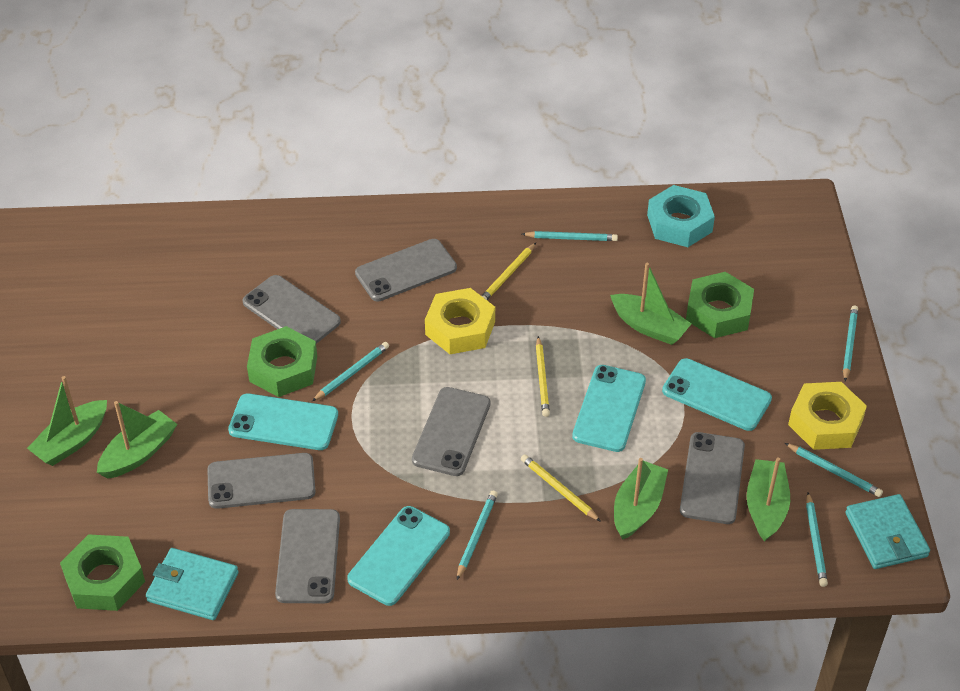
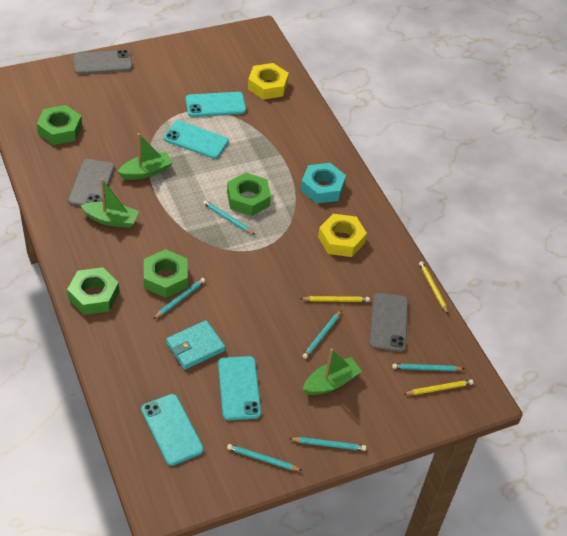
green boat: 5 -> 3
green nut: 3 -> 4
grey phone: 6 -> 3
turquoise wallet: 2 -> 1

